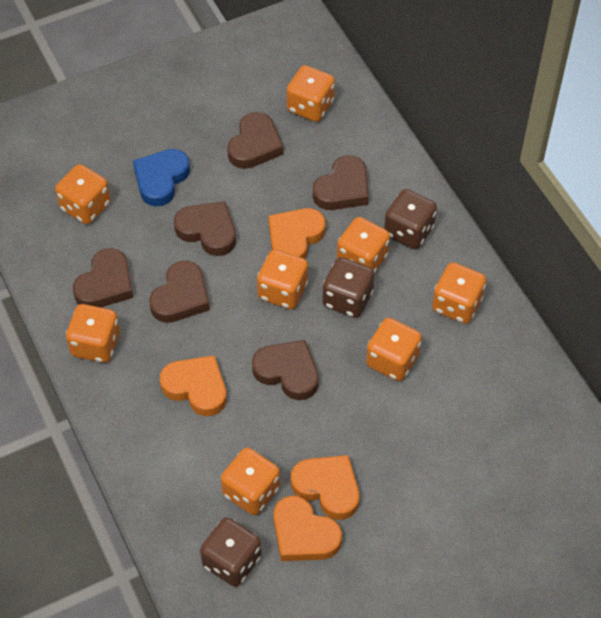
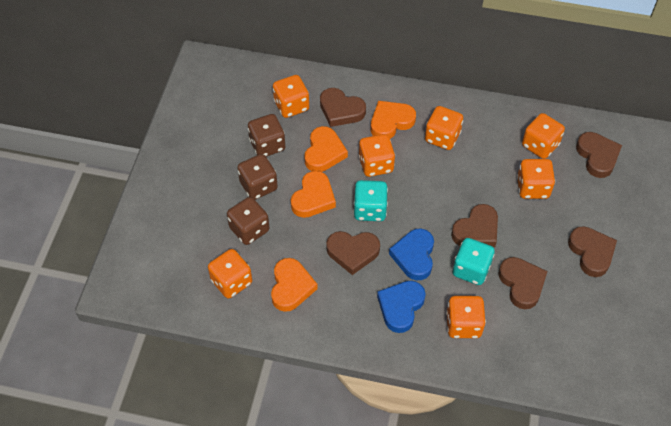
blue heart: 1 -> 2
orange dice: 8 -> 7
turquoise dice: 0 -> 2

